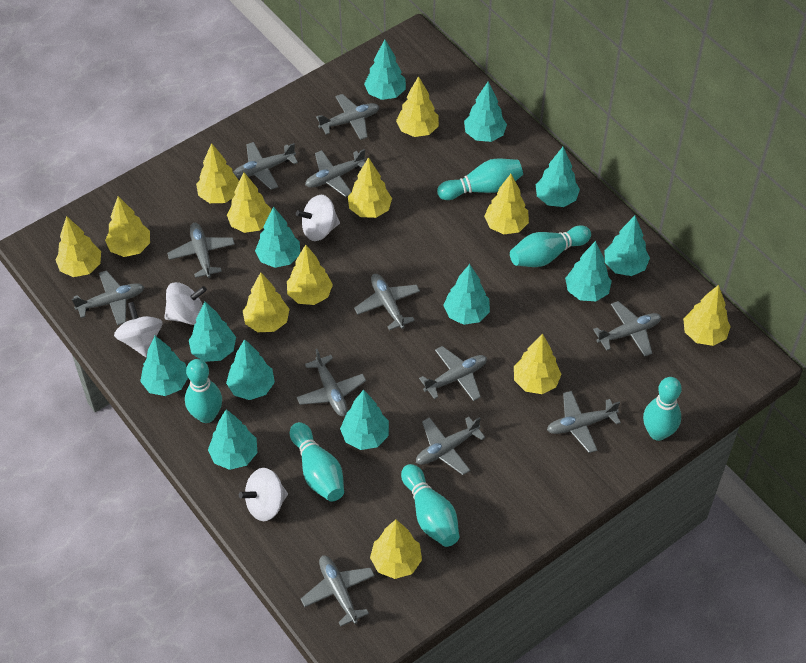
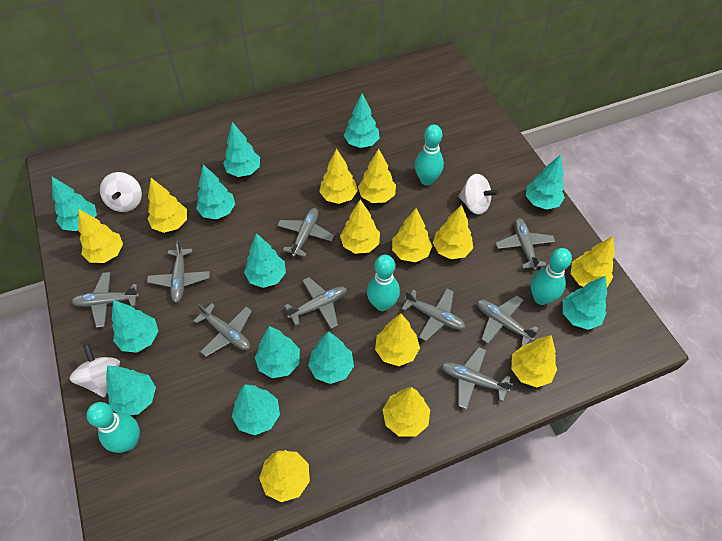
grey plane: 12 -> 9
turquoise bowling pin: 6 -> 4
white spinning top: 4 -> 3

